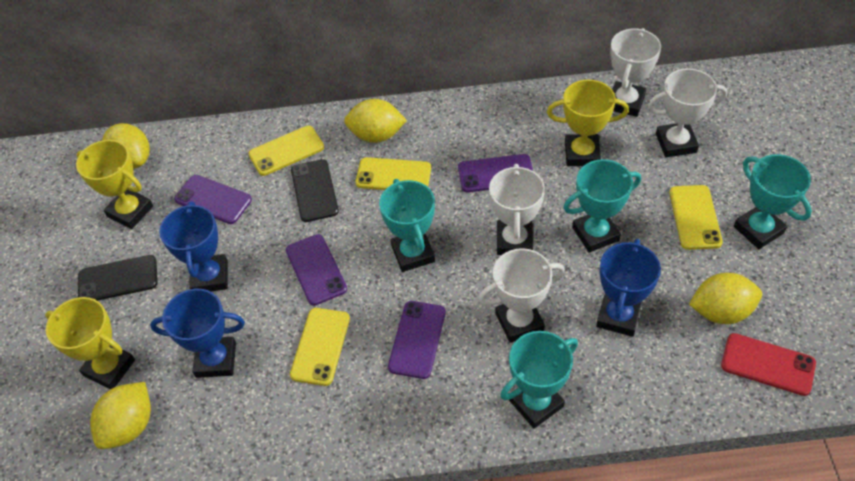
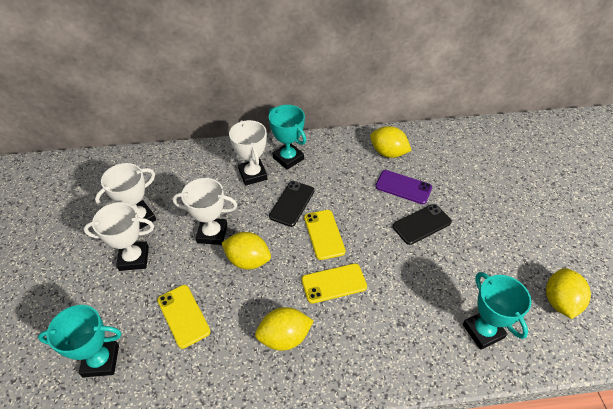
blue trophy: 3 -> 0
purple phone: 4 -> 1
red phone: 1 -> 0
turquoise trophy: 4 -> 3
yellow phone: 4 -> 3
yellow trophy: 3 -> 0

